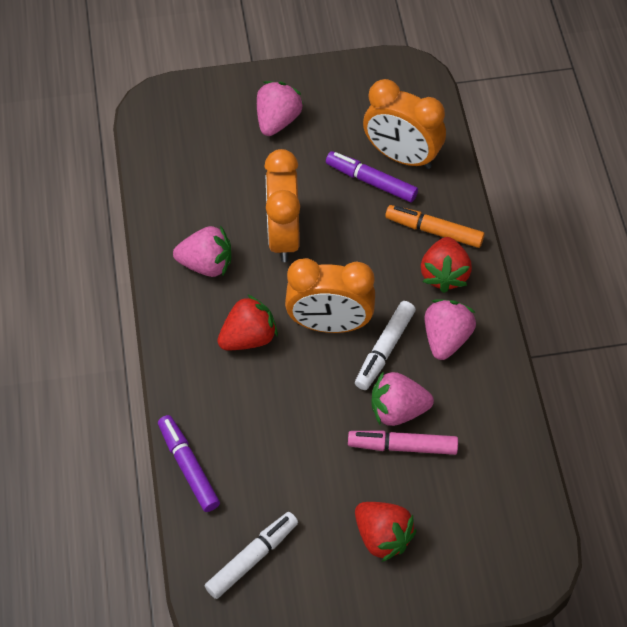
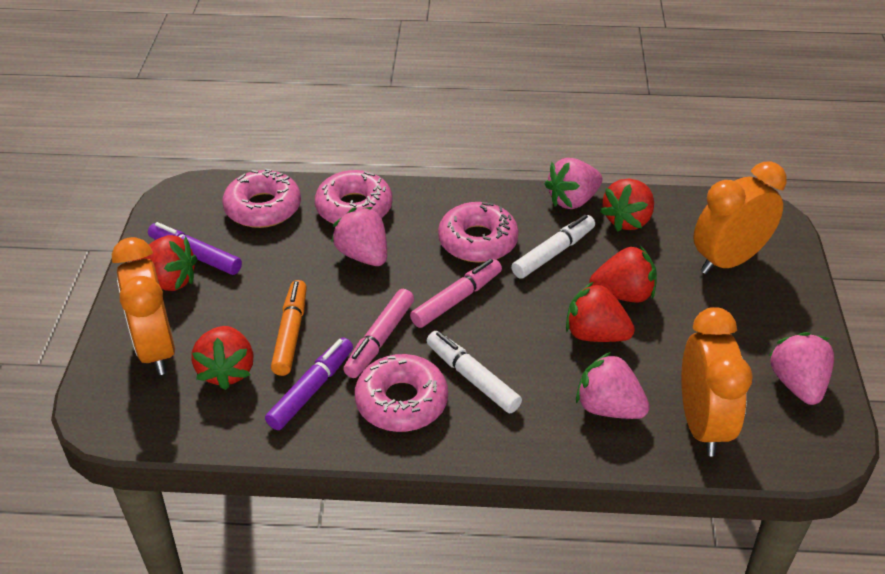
pink donut: 0 -> 4
pink marker: 1 -> 2
red strawberry: 3 -> 5

